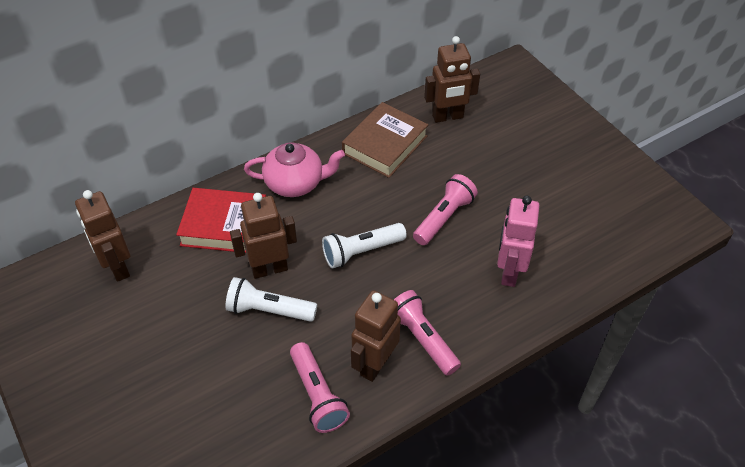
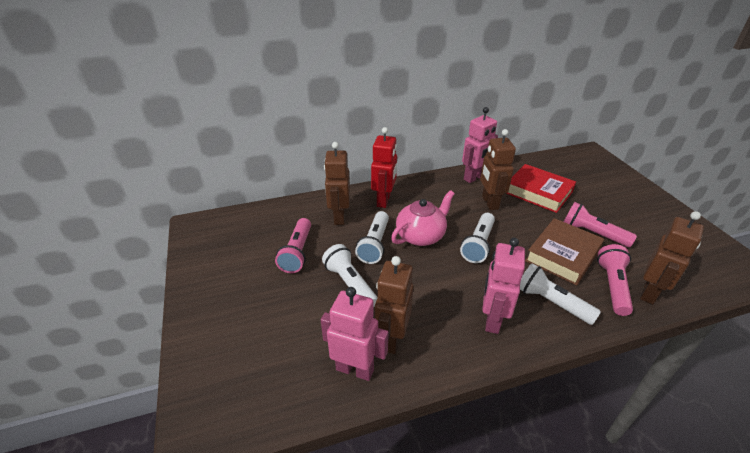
pink robot: 1 -> 3
red robot: 0 -> 1
white flashlight: 2 -> 4

